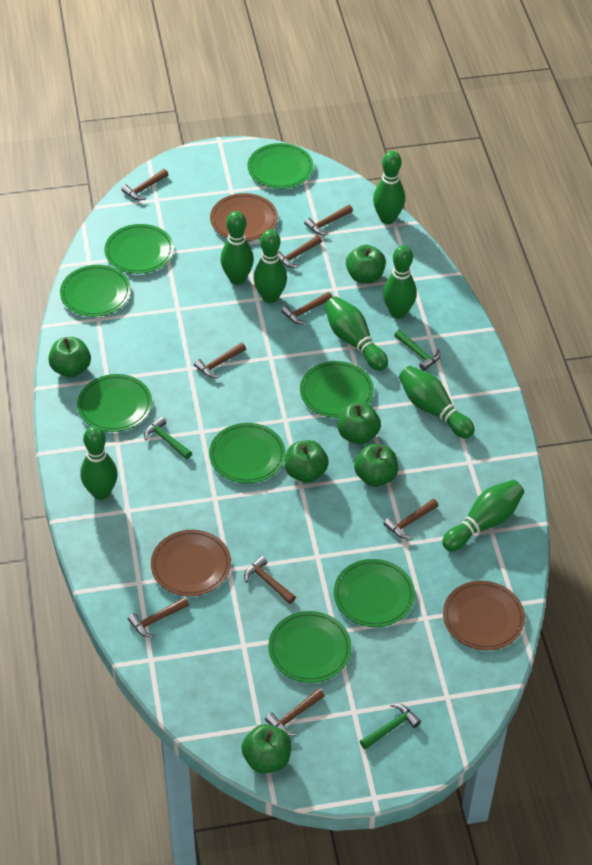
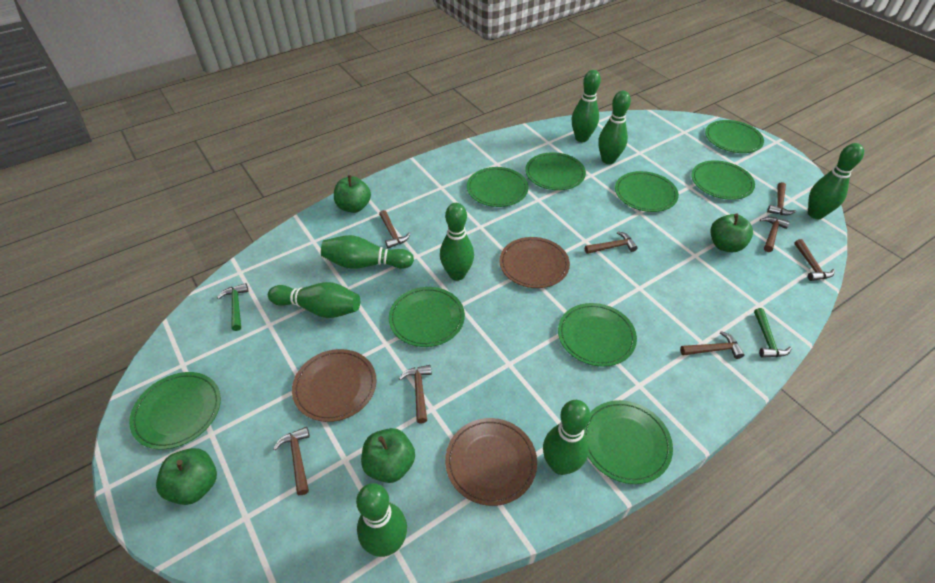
brown hammer: 9 -> 8
green apple: 6 -> 4
green hammer: 3 -> 2
green plate: 8 -> 9

